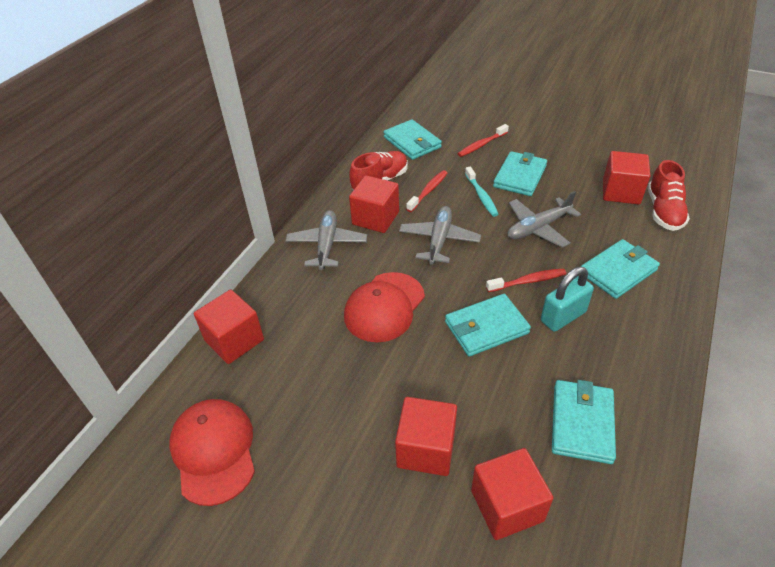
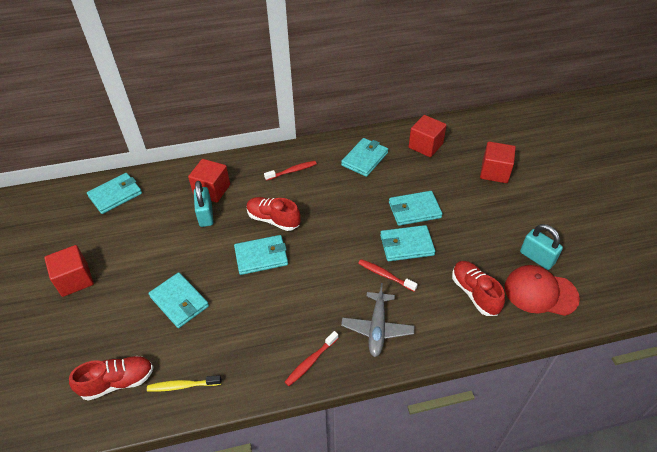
grey plane: 3 -> 1
red cap: 2 -> 1
red cube: 5 -> 4
red shoe: 2 -> 3
turquoise padlock: 1 -> 2
turquoise toothbrush: 1 -> 0
turquoise wallet: 5 -> 6
yellow toothbrush: 0 -> 1

